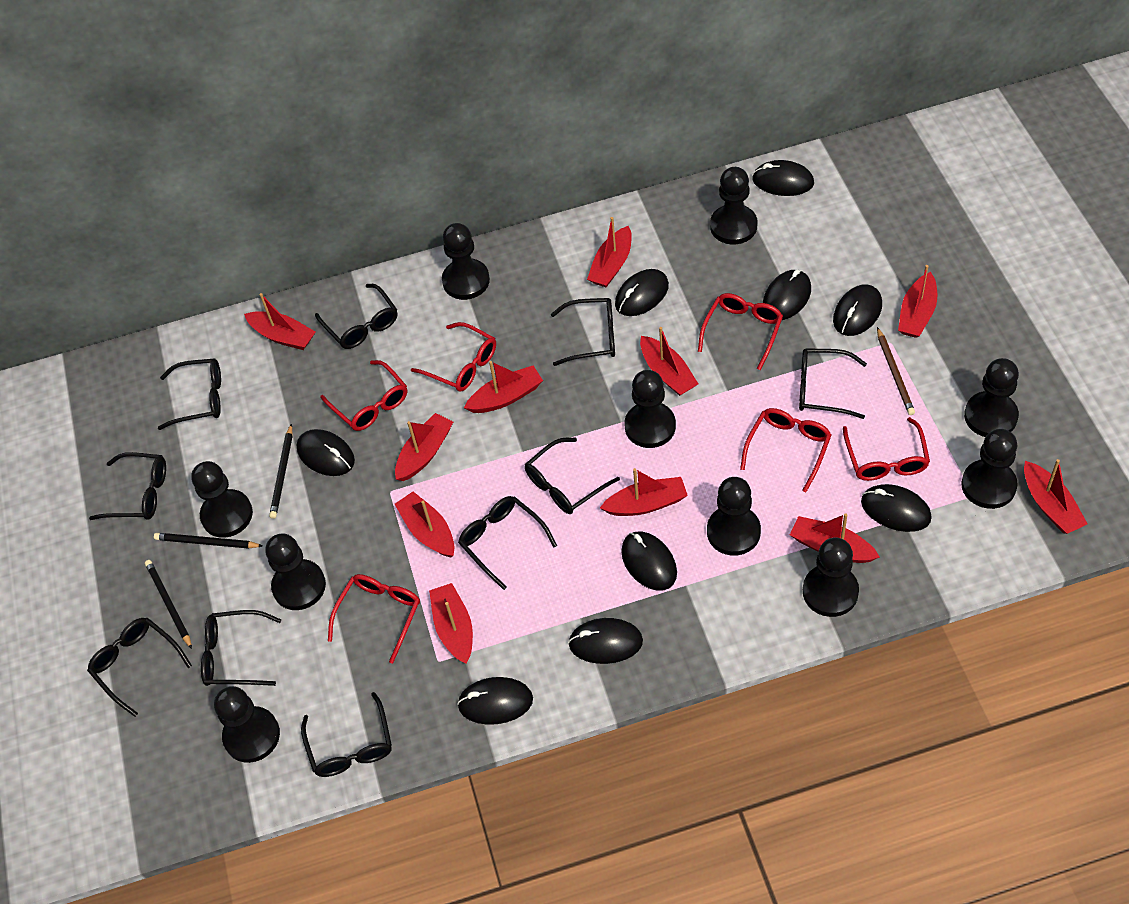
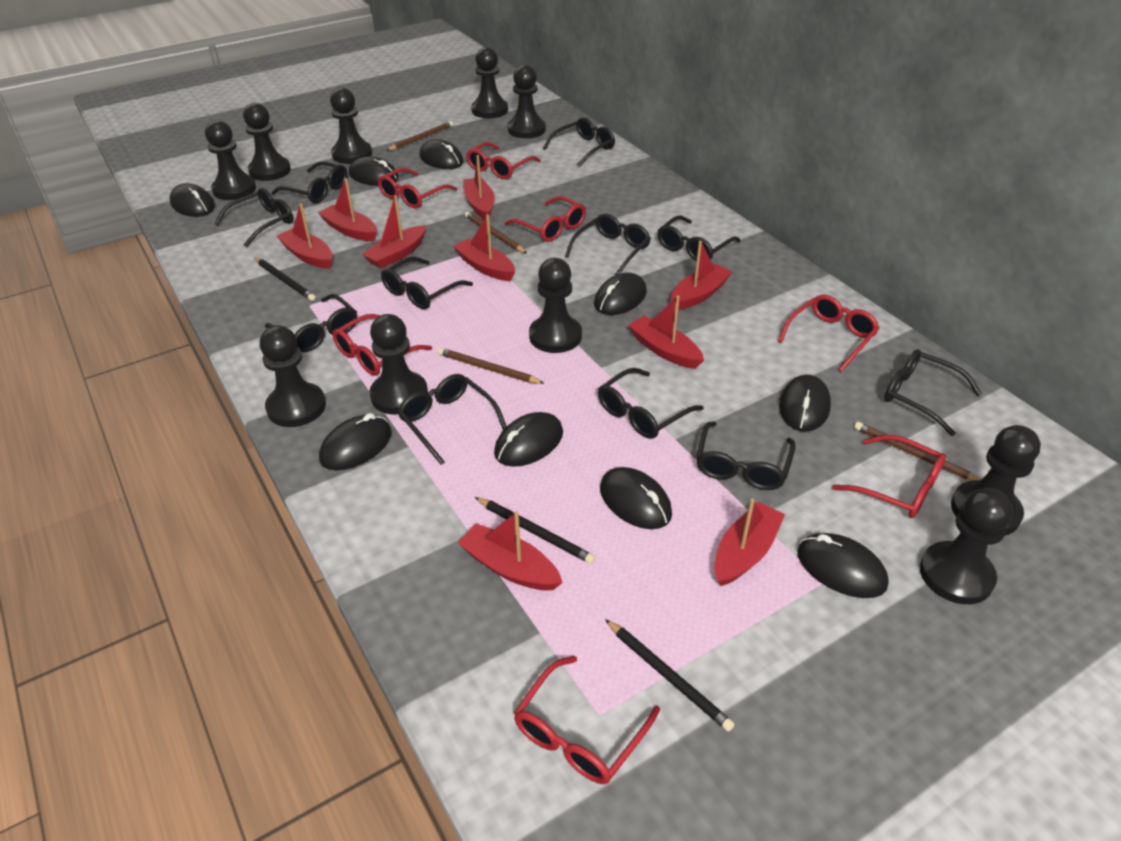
black glasses: 10 -> 11
brown pencil: 1 -> 4
red boat: 11 -> 9
red glasses: 6 -> 7

